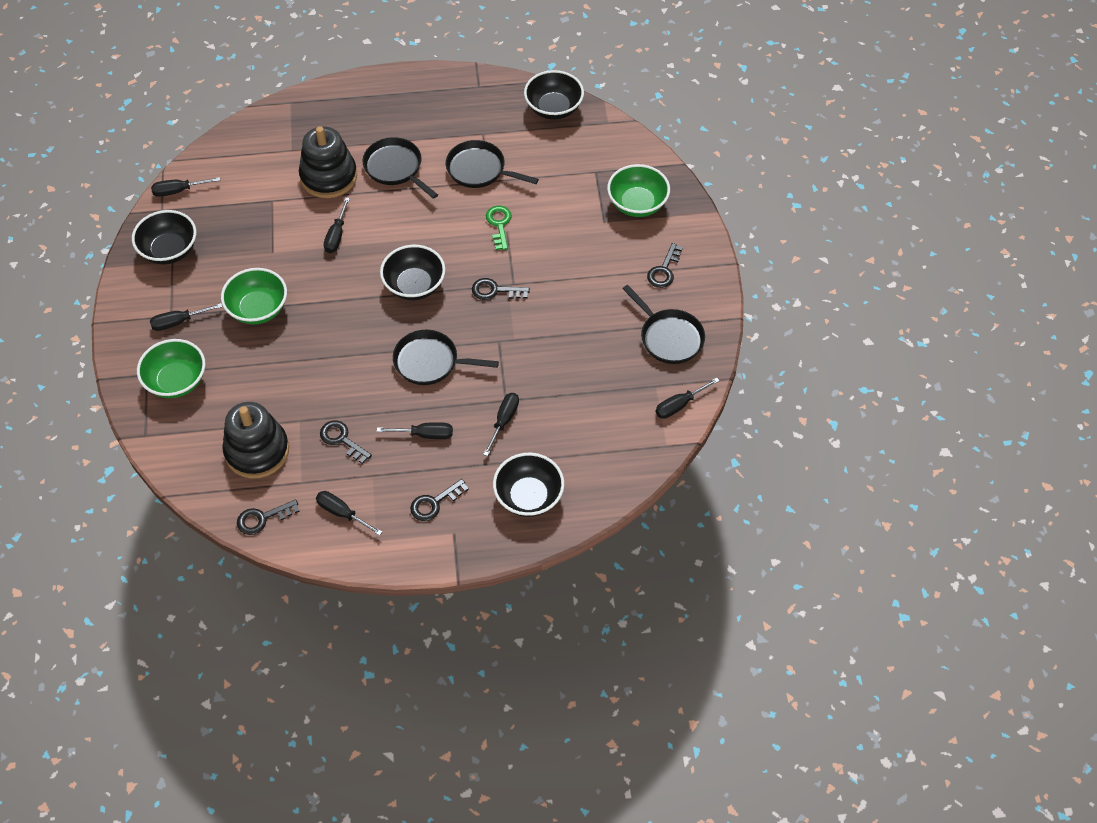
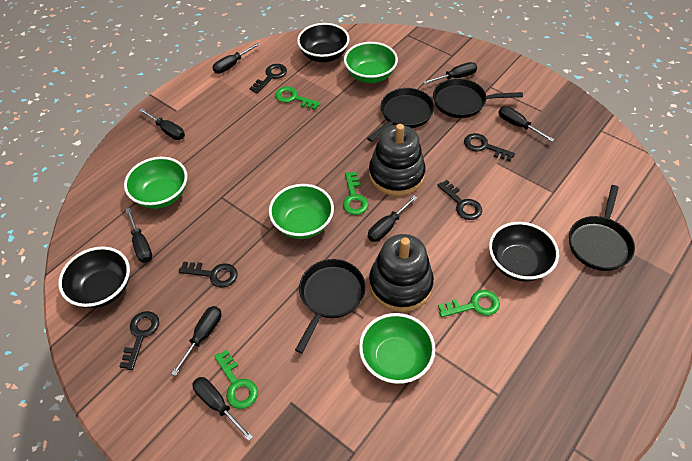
black bowl: 4 -> 3
black screwdriver: 7 -> 8
green bowl: 3 -> 4
green key: 1 -> 4

